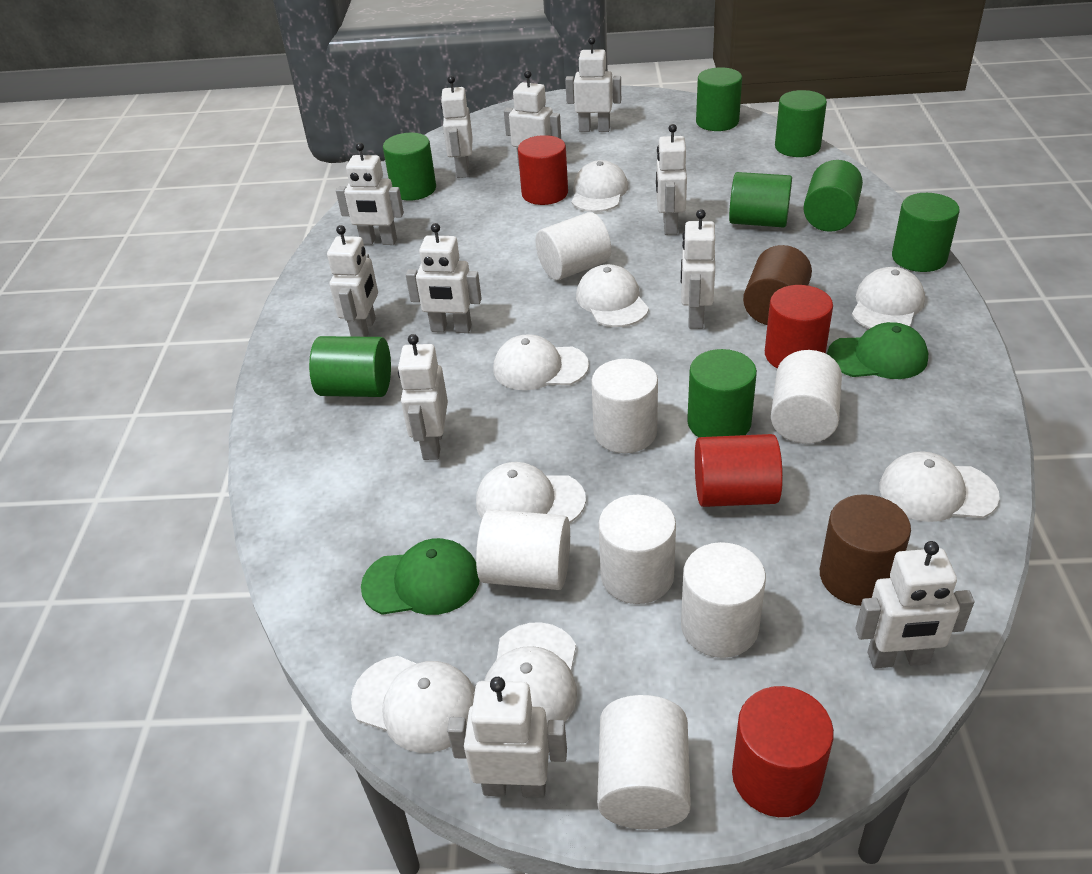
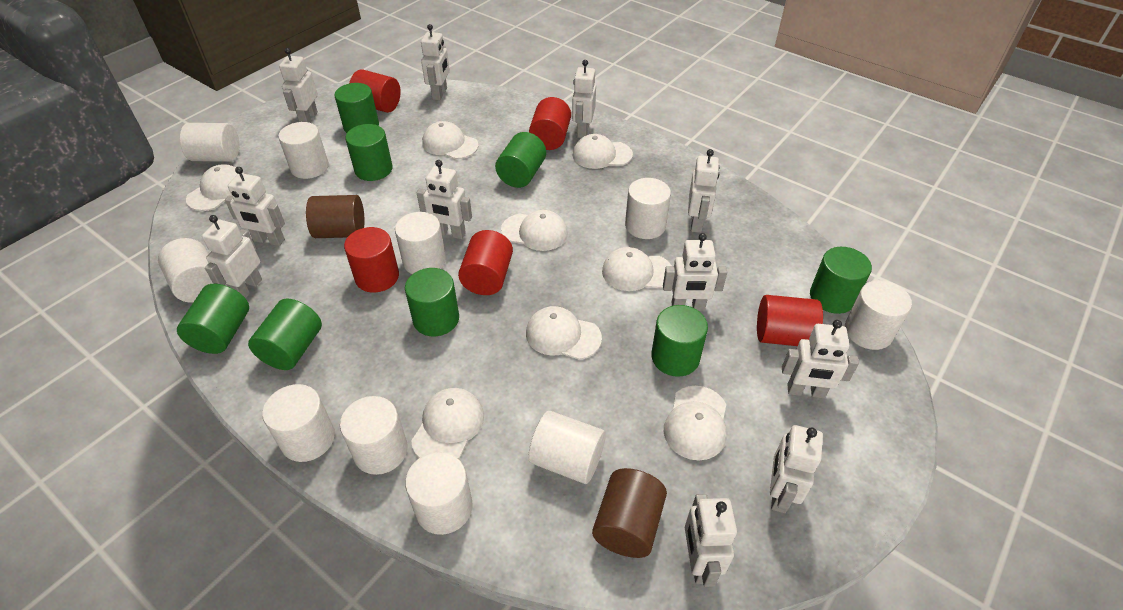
green cap: 2 -> 0
red cylinder: 4 -> 5
white cylinder: 7 -> 10

